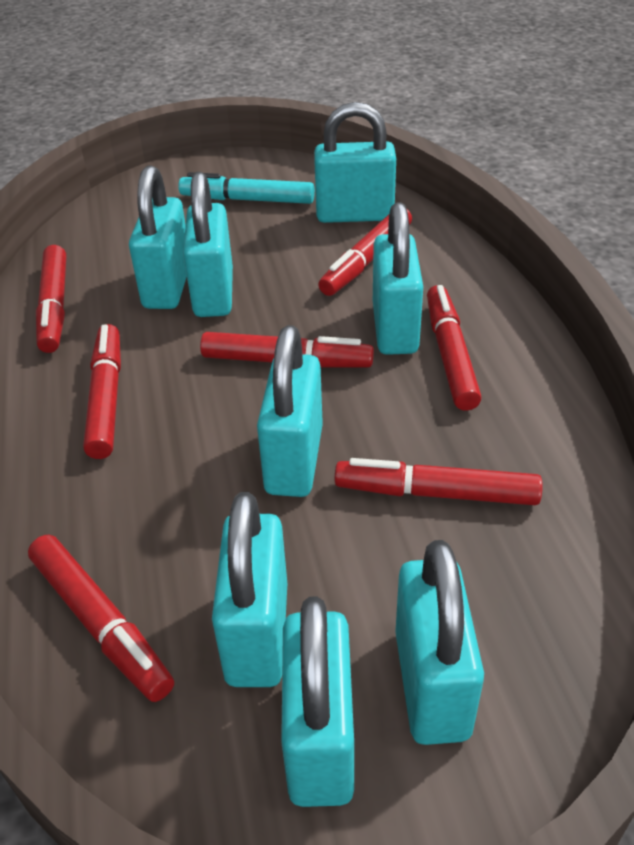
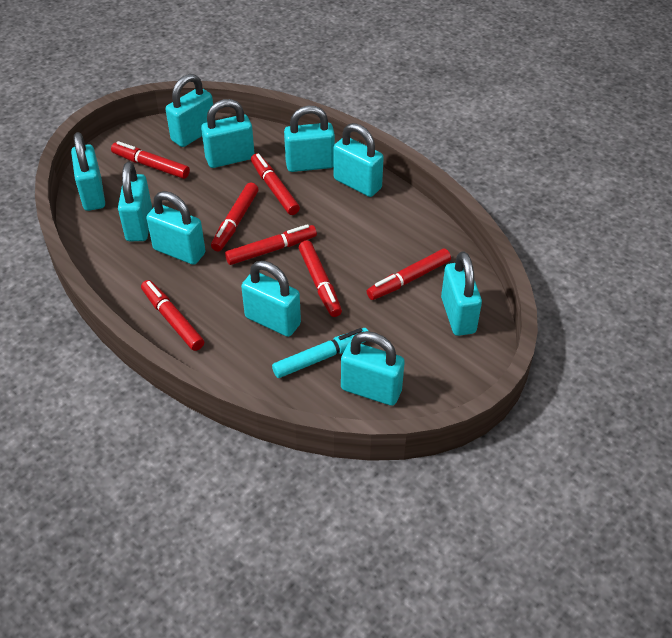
turquoise padlock: 8 -> 10

